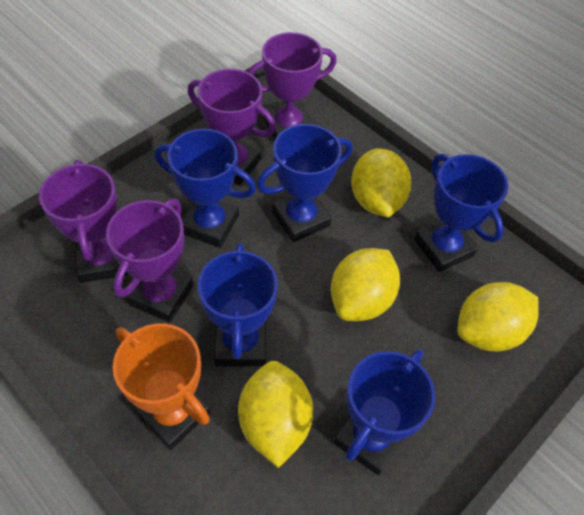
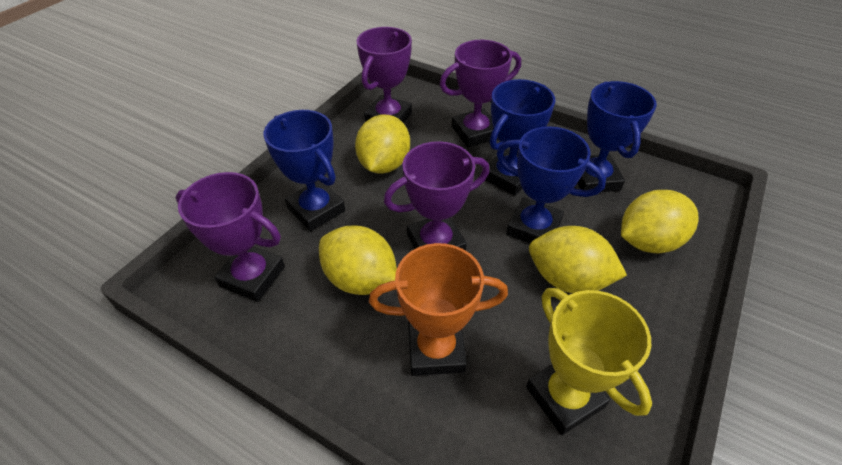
blue trophy: 5 -> 4
yellow trophy: 0 -> 1

